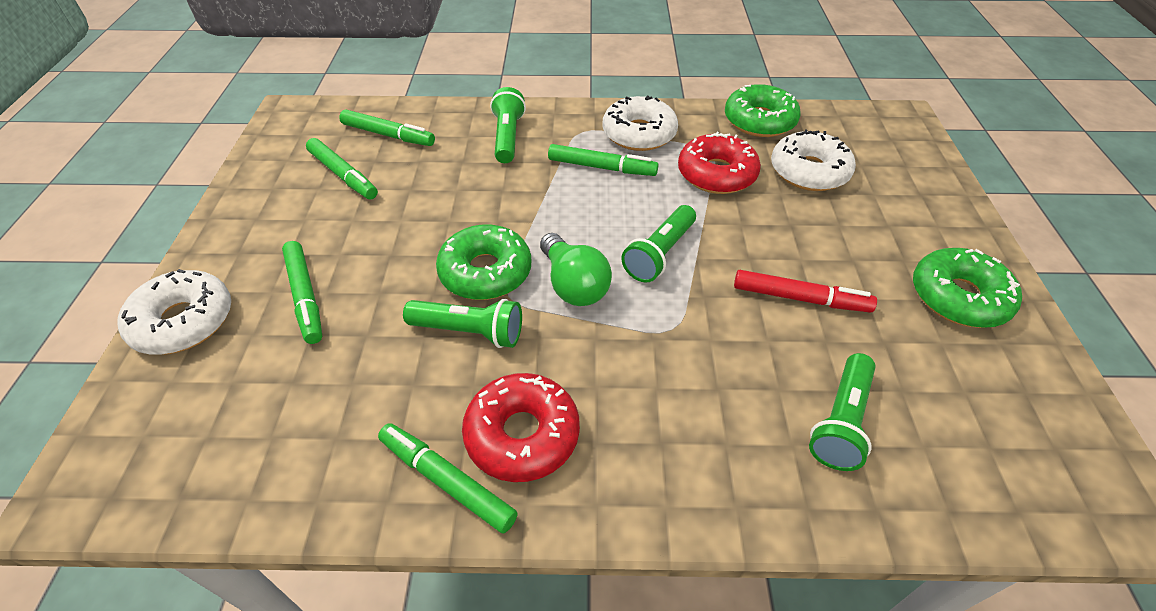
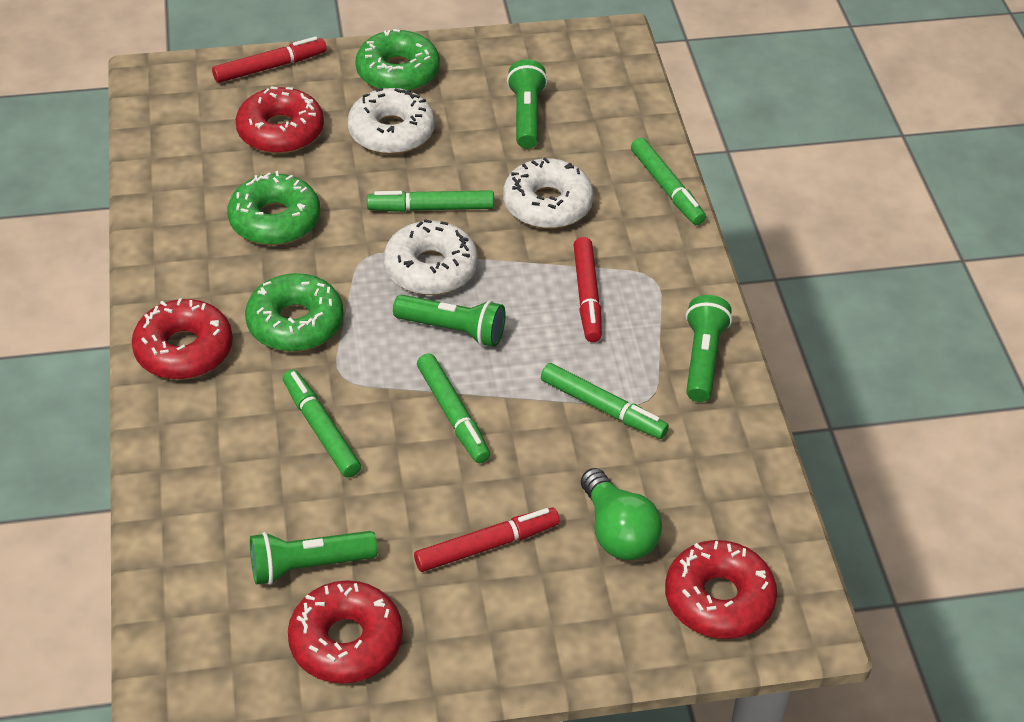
red donut: 2 -> 4
red marker: 1 -> 3

